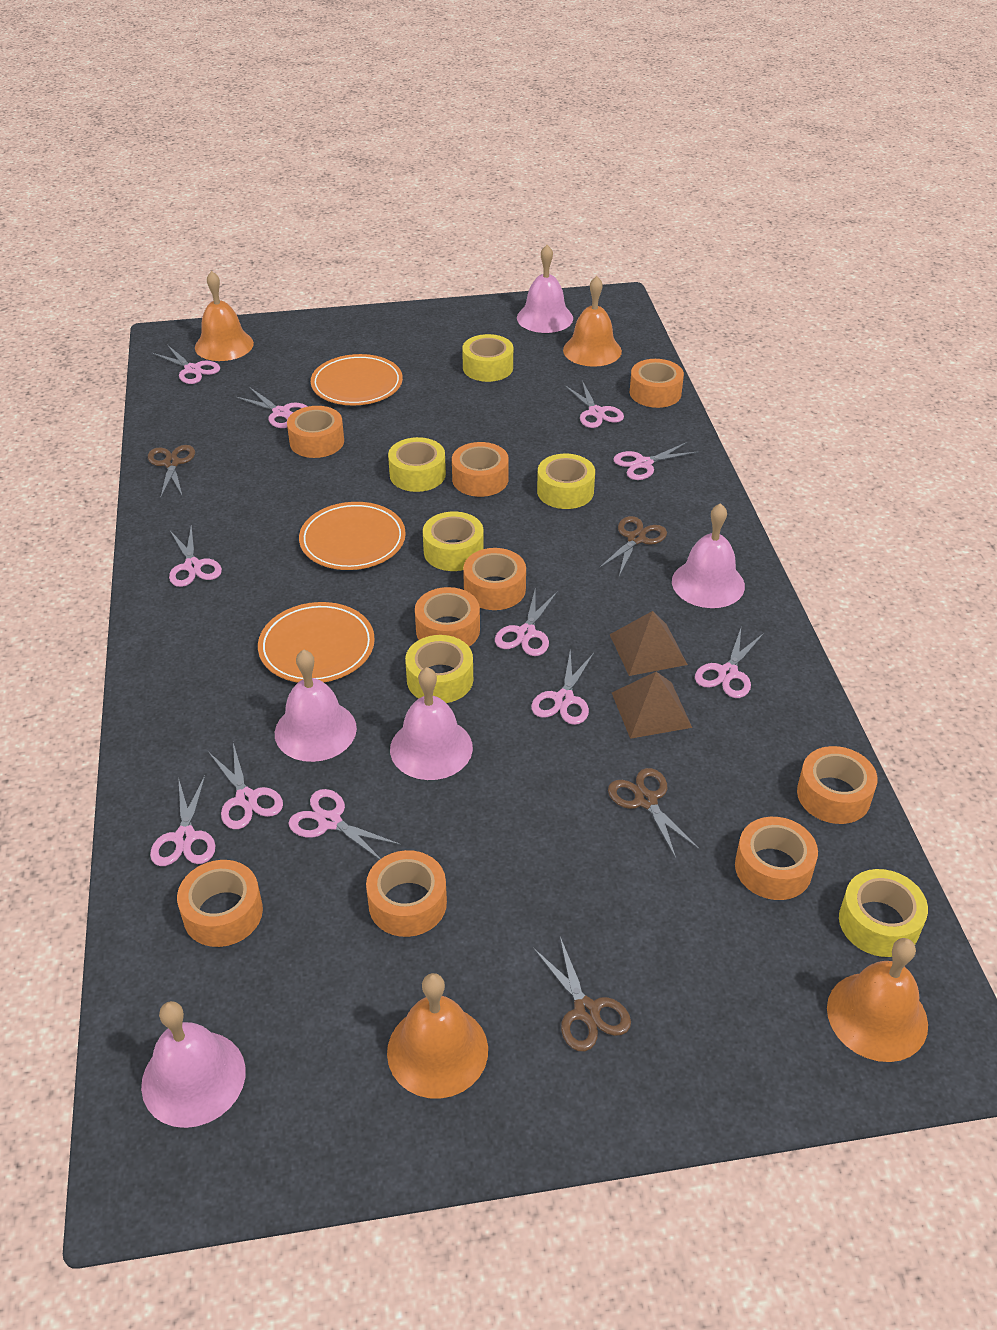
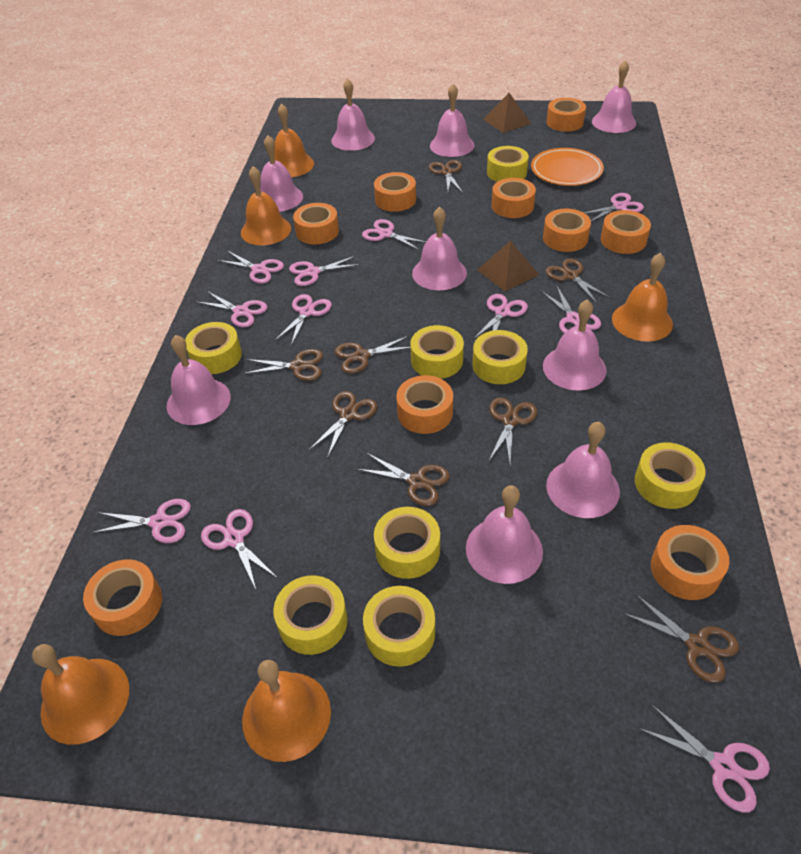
brown scissors: 4 -> 8
orange bell: 4 -> 5
orange plate: 3 -> 1
pink bell: 5 -> 9
yellow tape: 6 -> 8

